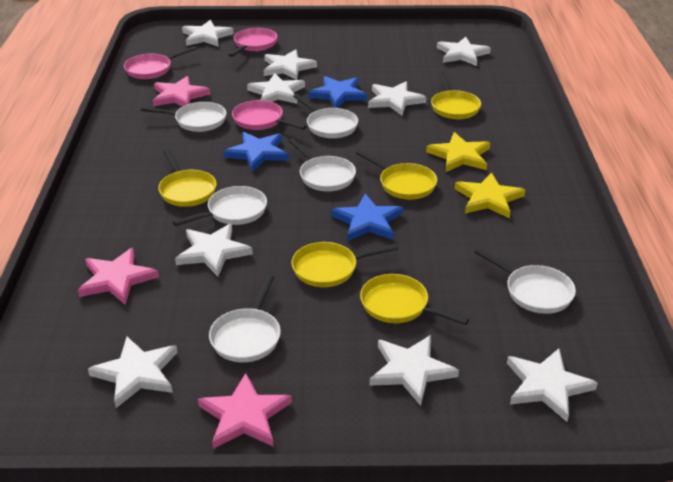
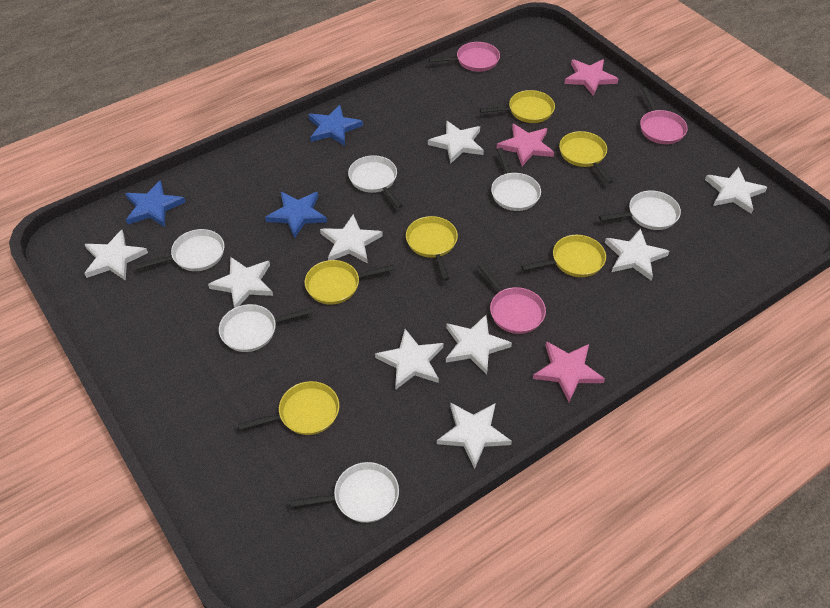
yellow pan: 5 -> 6
yellow star: 2 -> 0

